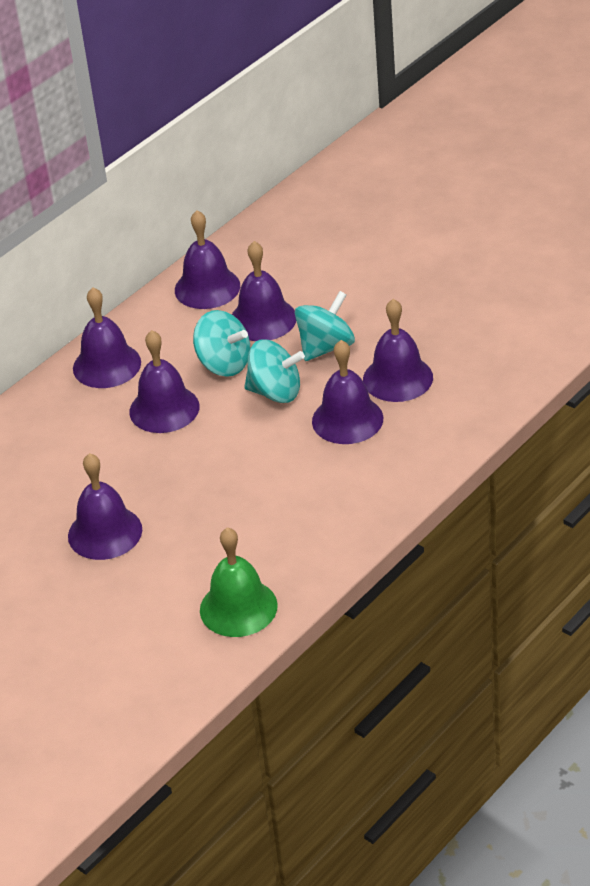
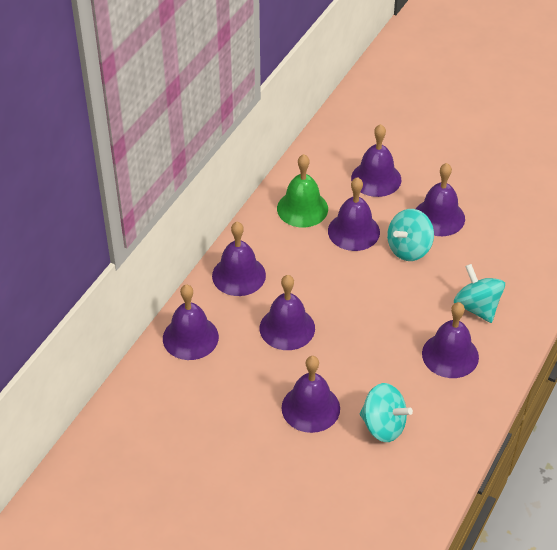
purple bell: 7 -> 8

